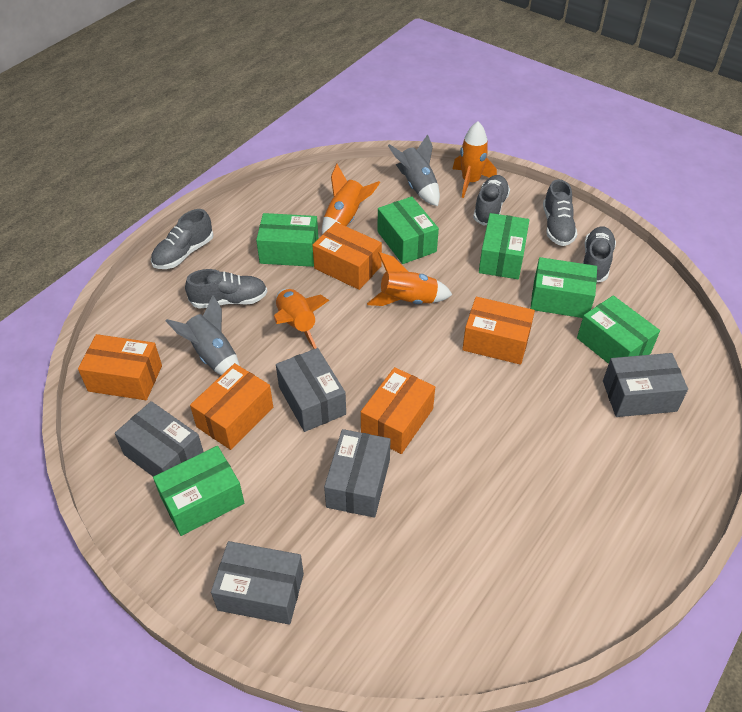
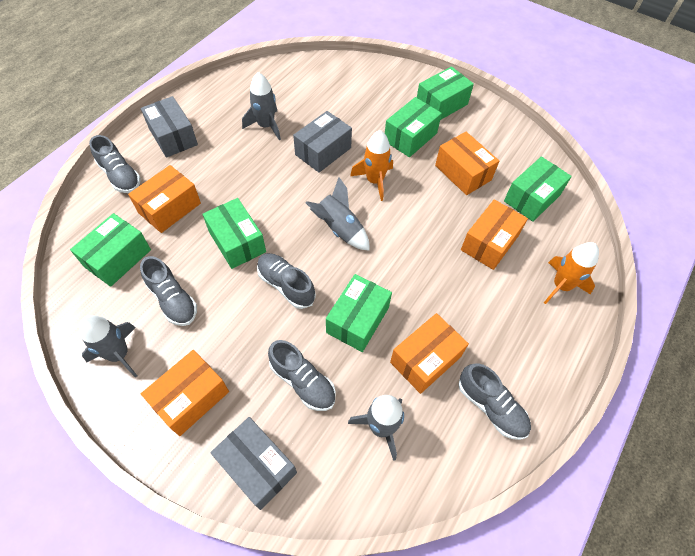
grey box: 5 -> 3
grey rocket: 2 -> 4
orange rocket: 4 -> 2

